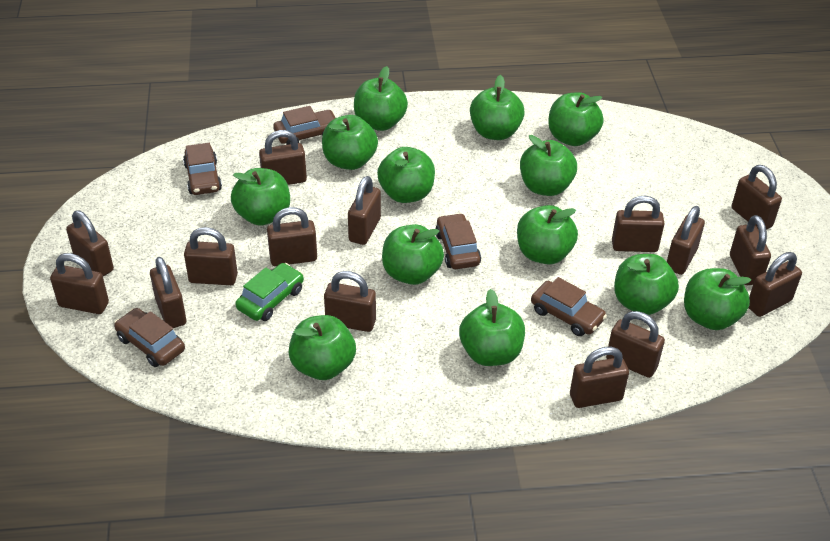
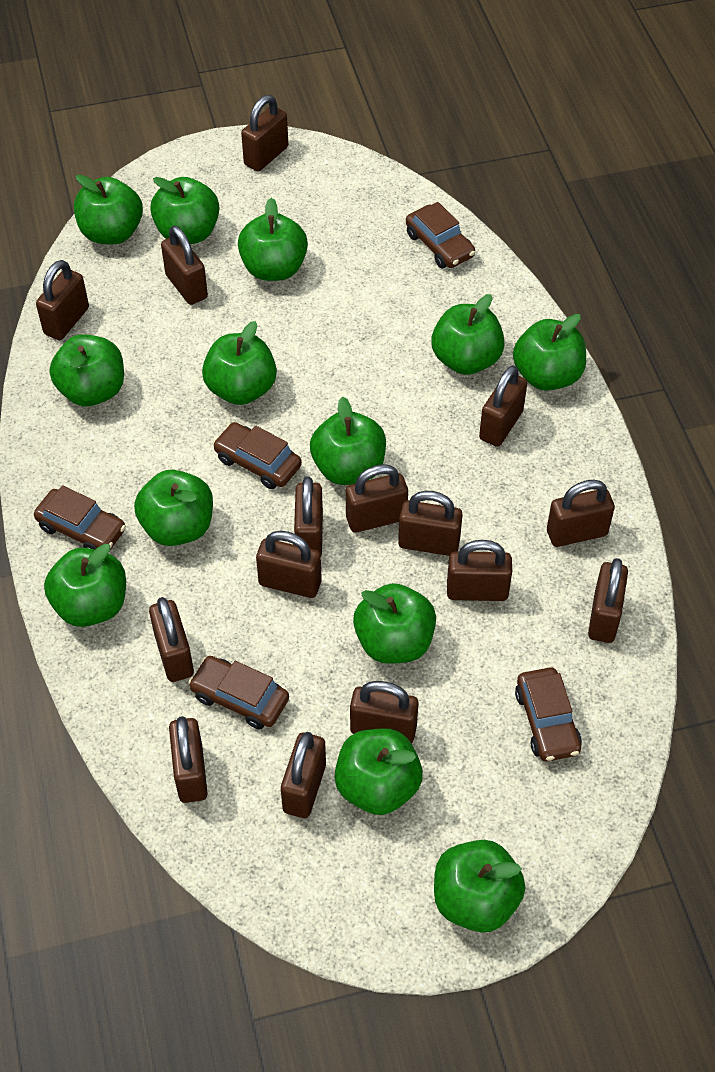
green car: 1 -> 0

